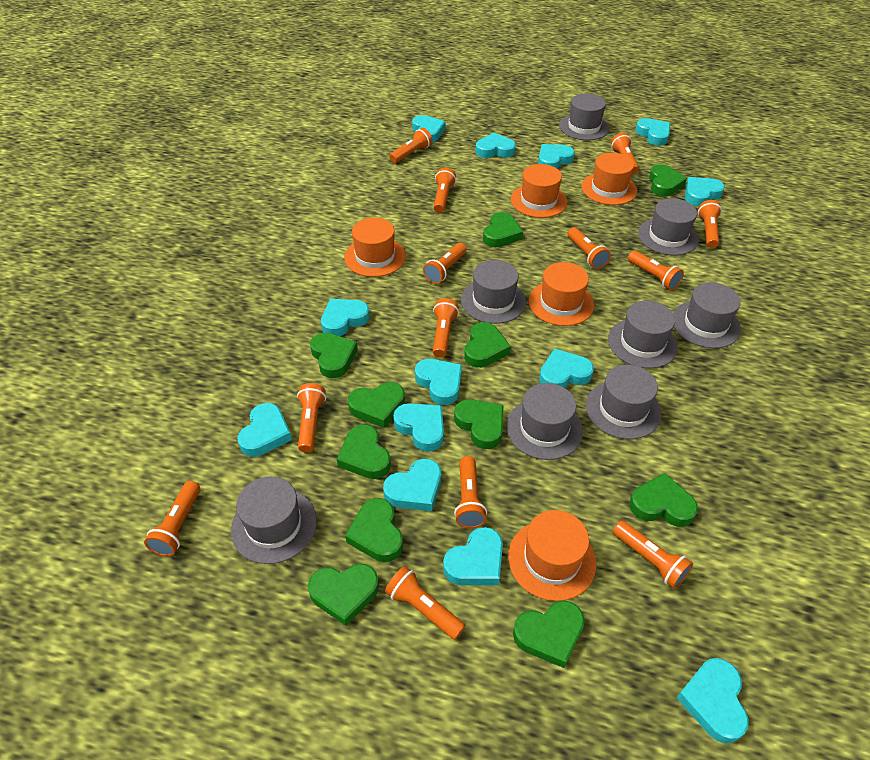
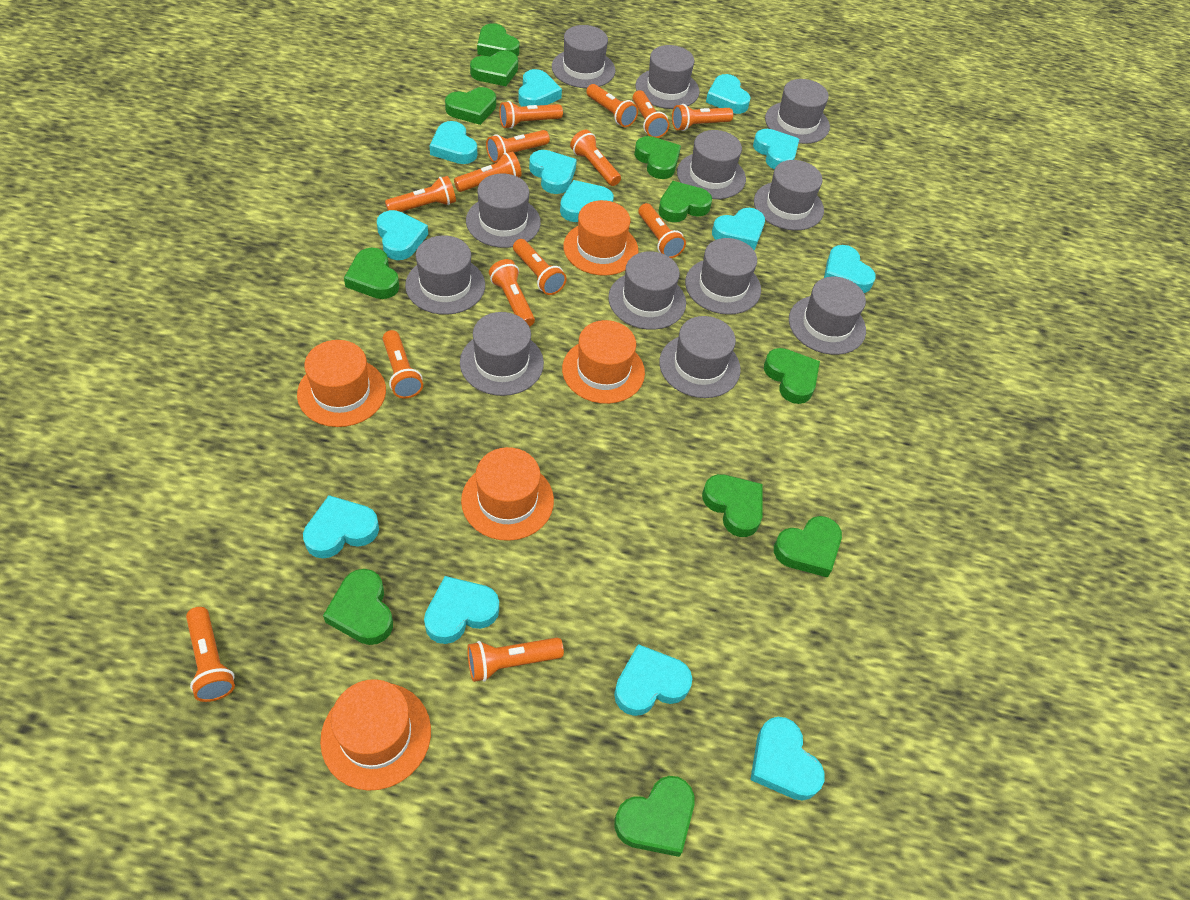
grey hat: 8 -> 12
orange flashlight: 13 -> 14

